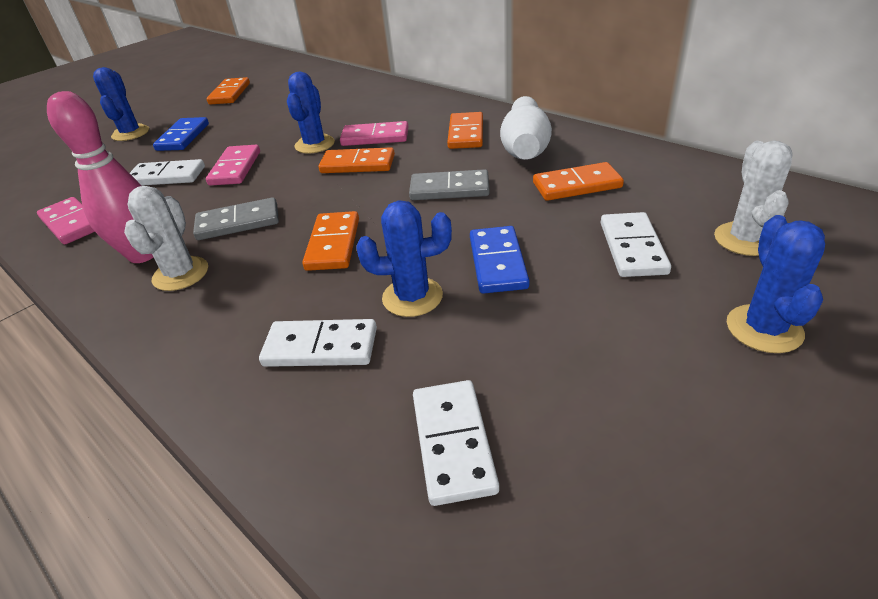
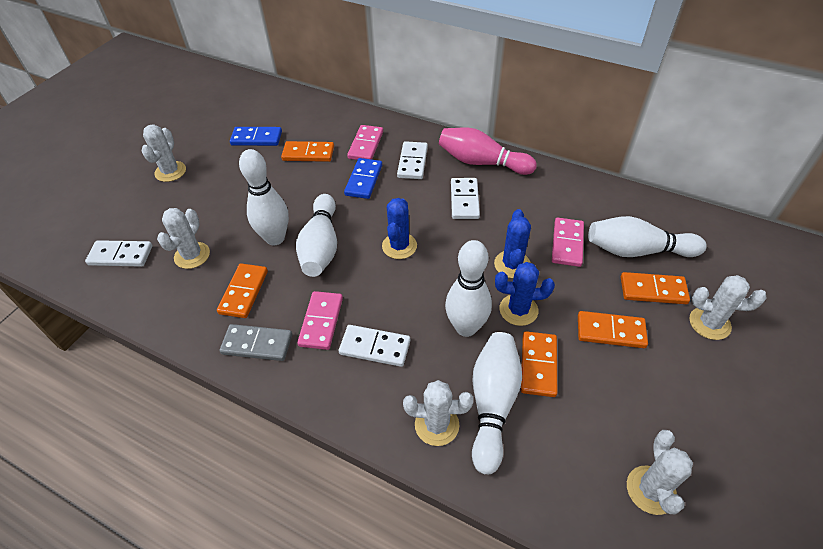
blue cactus: 4 -> 3
grey domino: 2 -> 1
white bowling pin: 1 -> 5
white cactus: 2 -> 5

